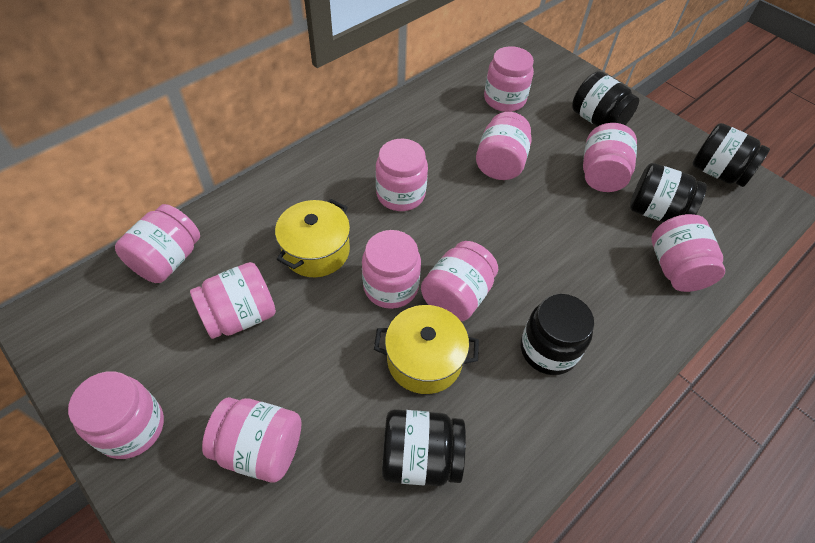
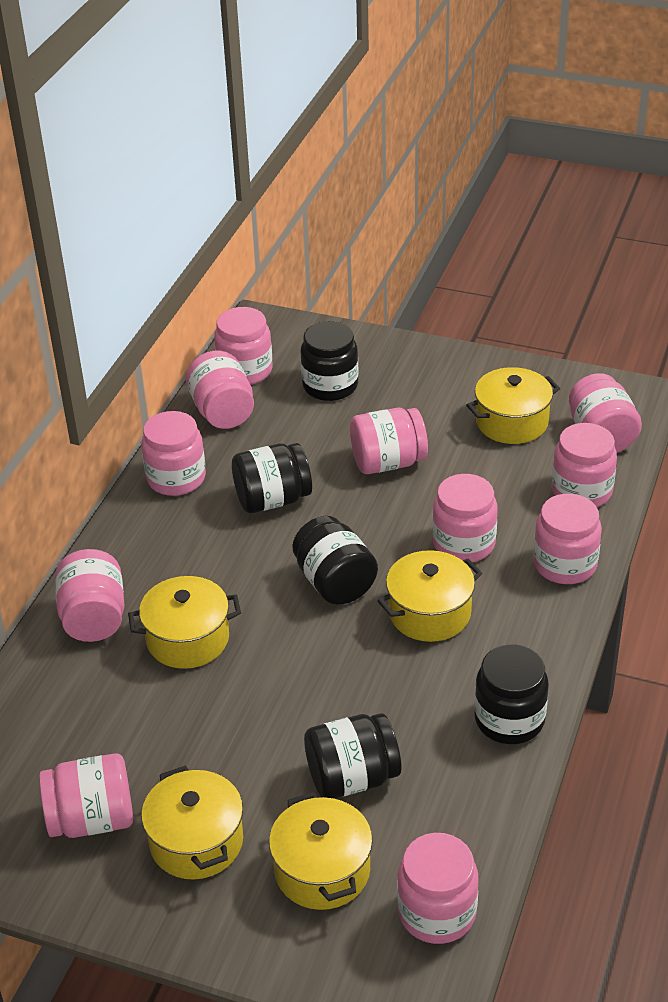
yellow pot: 2 -> 5

